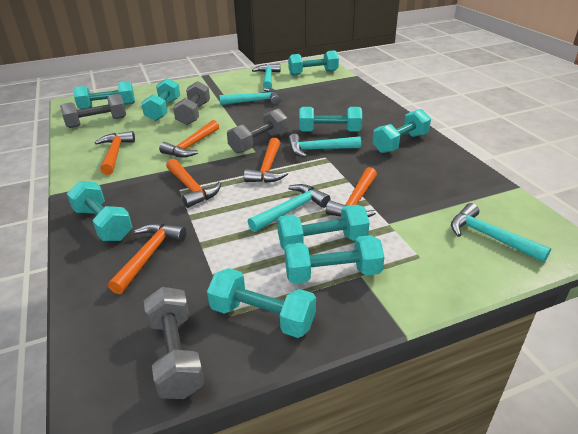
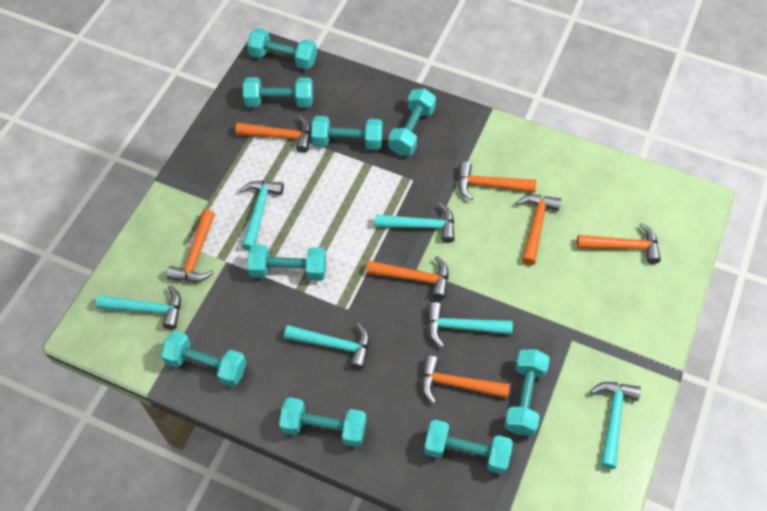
grey dumbbell: 4 -> 0
orange hammer: 6 -> 7
turquoise hammer: 5 -> 6

